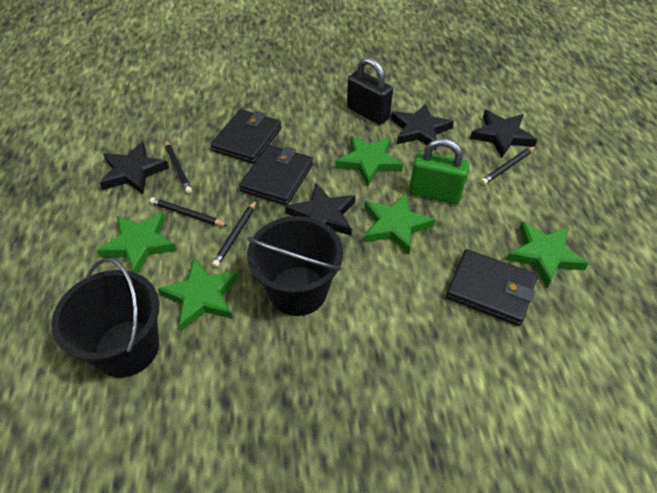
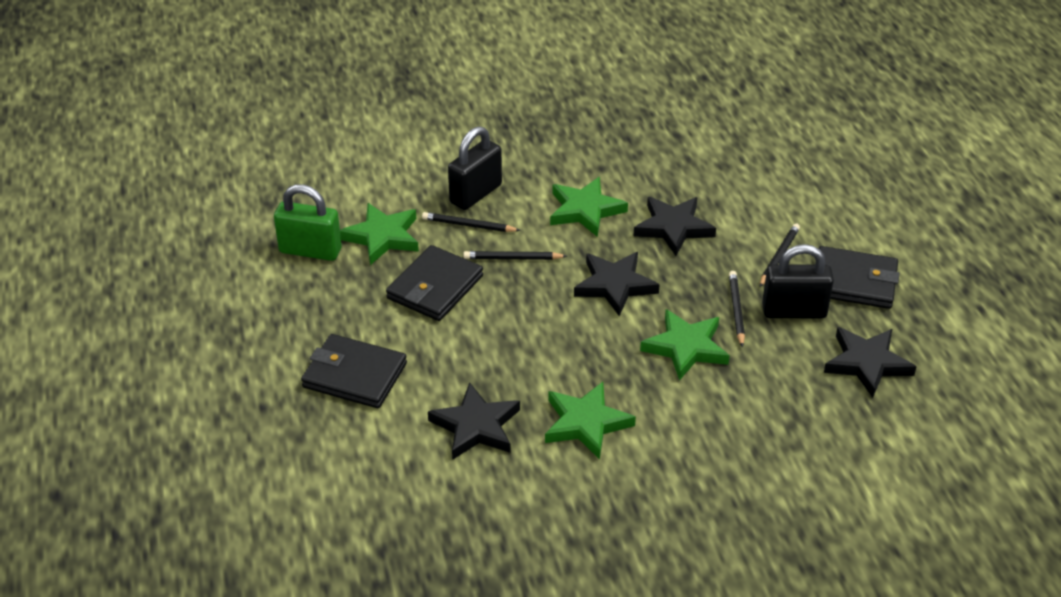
black bucket: 2 -> 0
black padlock: 1 -> 2
green star: 5 -> 4

